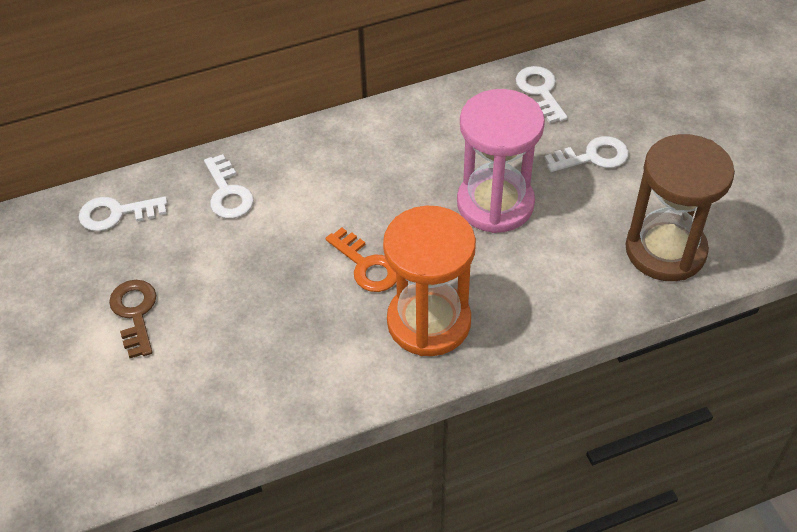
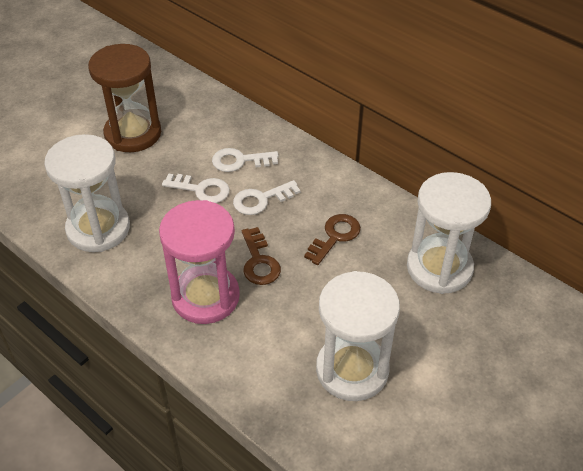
brown key: 1 -> 2
orange hourglass: 1 -> 0
orange key: 1 -> 0
white hourglass: 0 -> 3
white key: 4 -> 3

